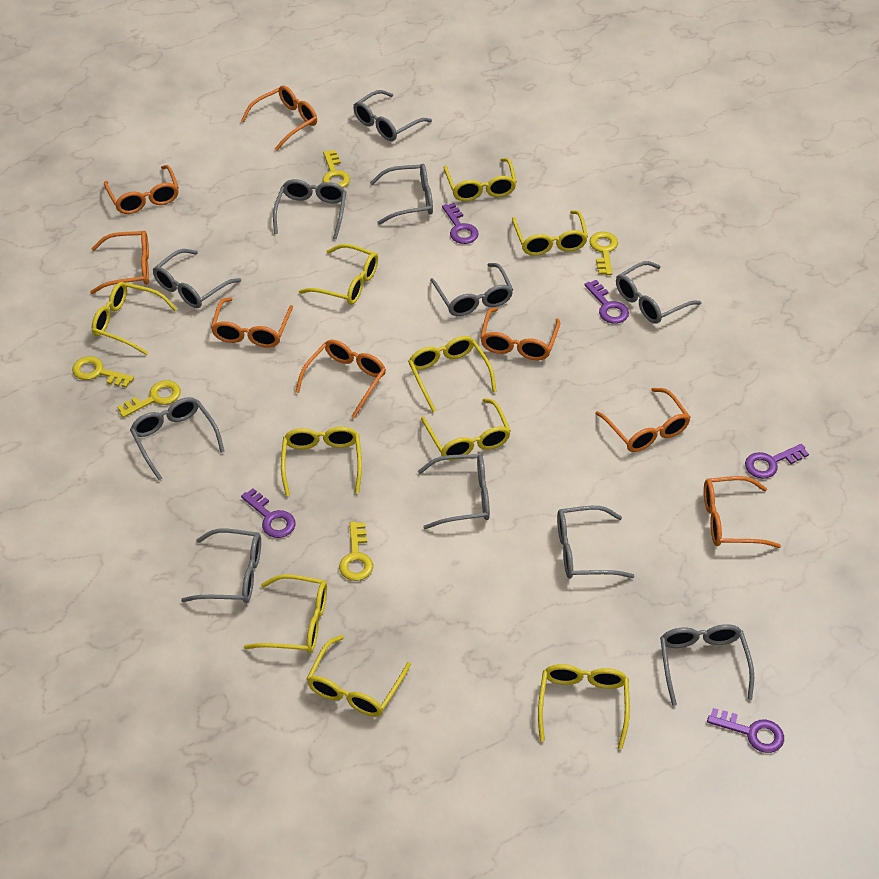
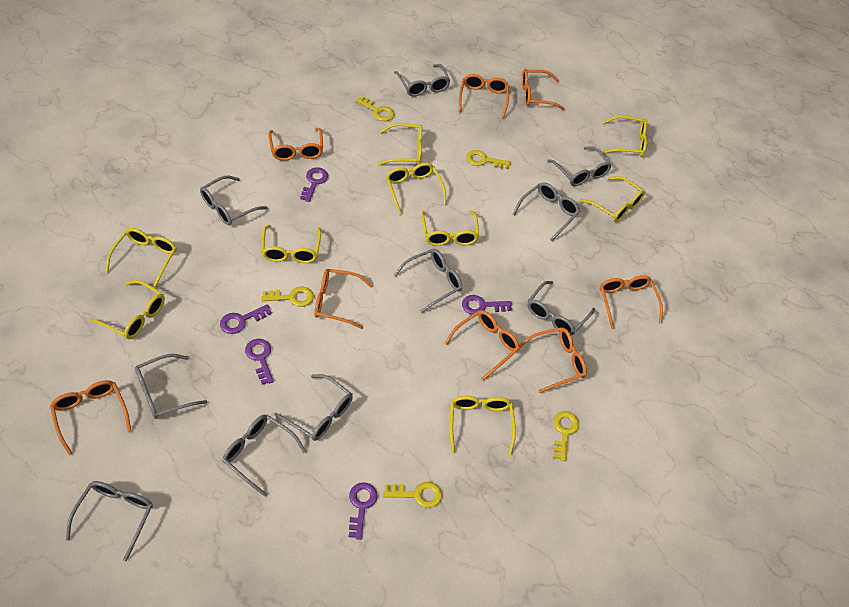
grey glasses: 11 -> 10
yellow glasses: 10 -> 9

